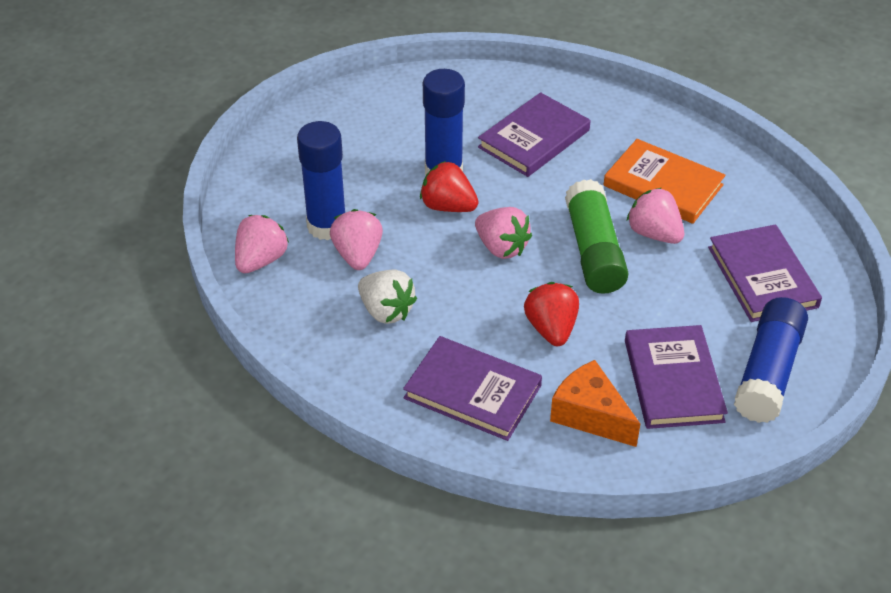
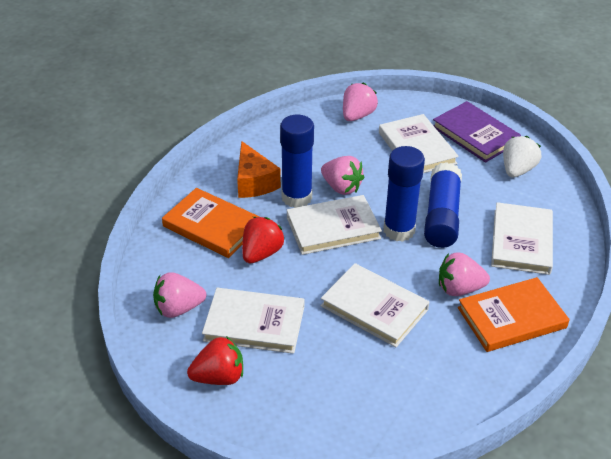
green glue stick: 1 -> 0
orange book: 1 -> 2
purple book: 4 -> 1
white book: 0 -> 5

